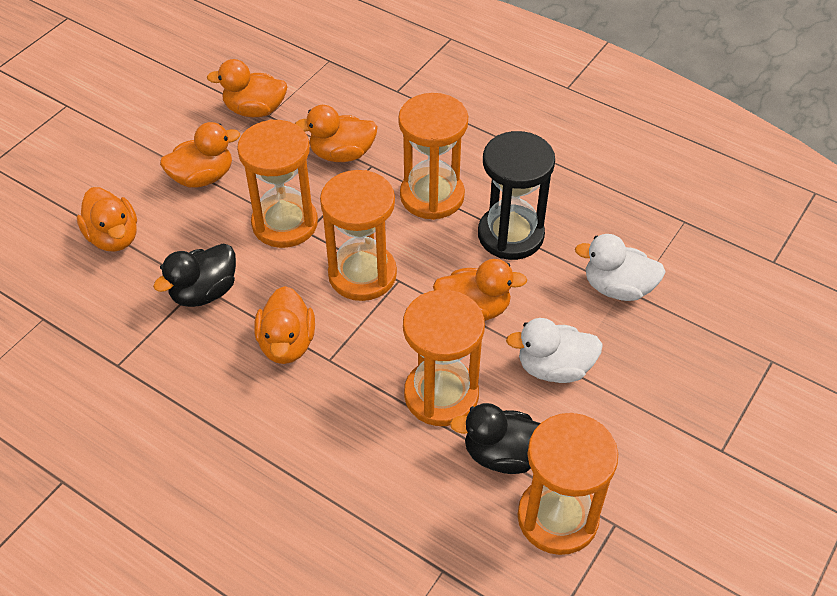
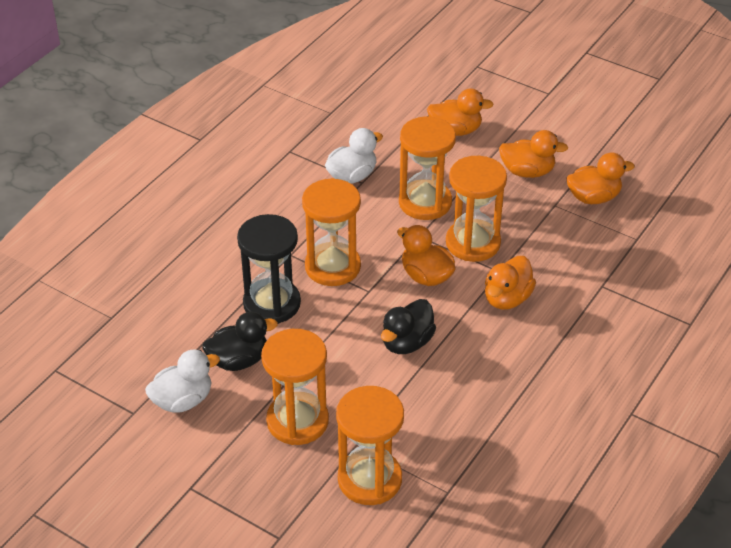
orange duck: 6 -> 5

